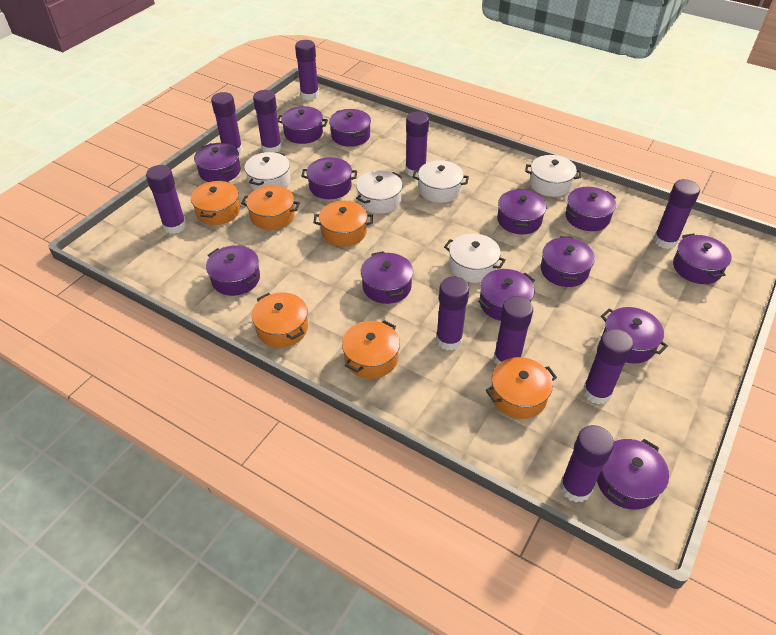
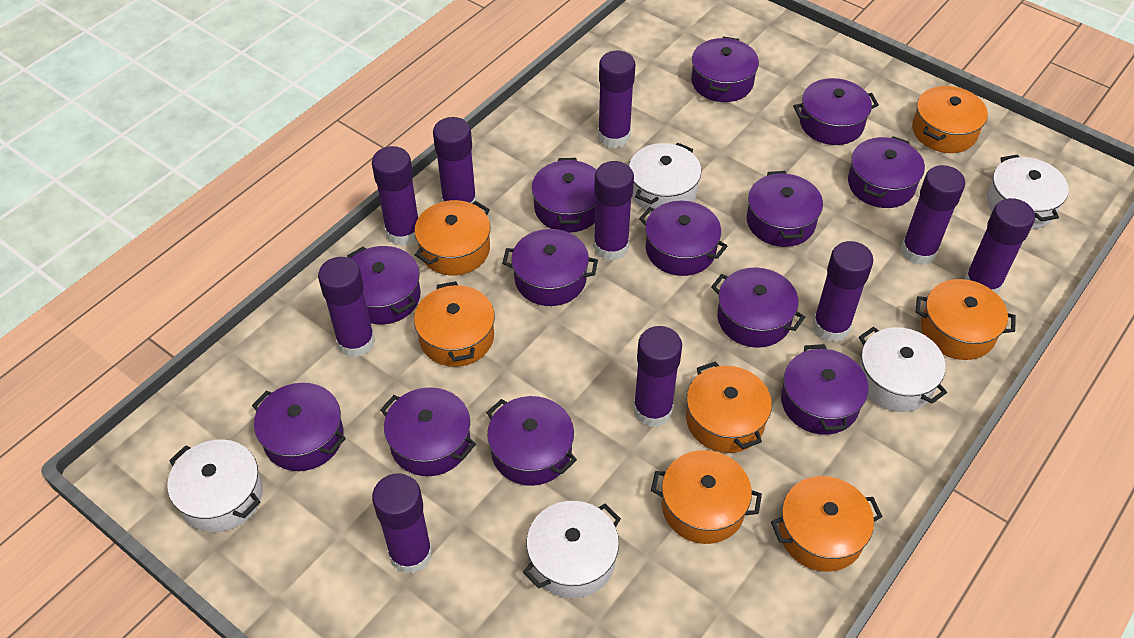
orange pot: 6 -> 7

